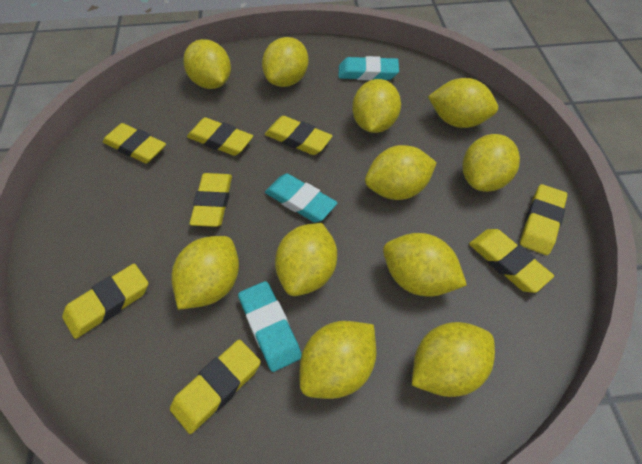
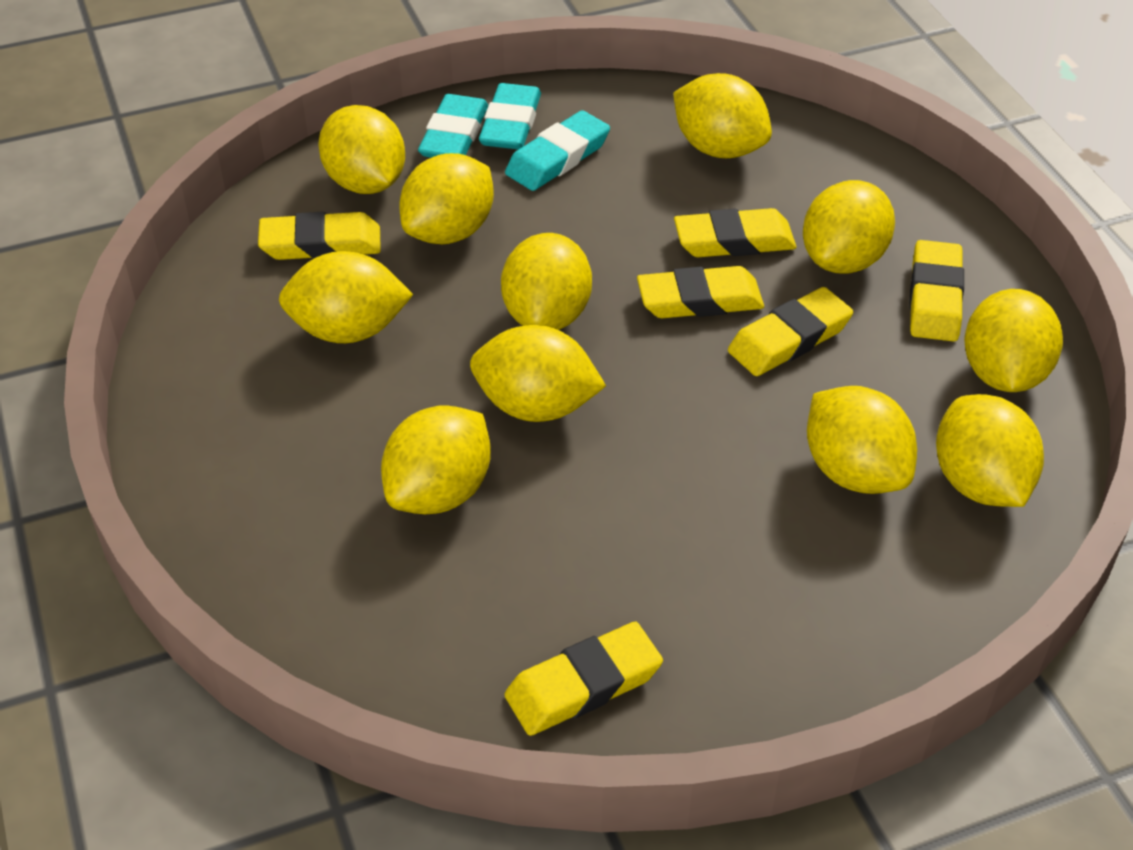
yellow eraser: 8 -> 6

